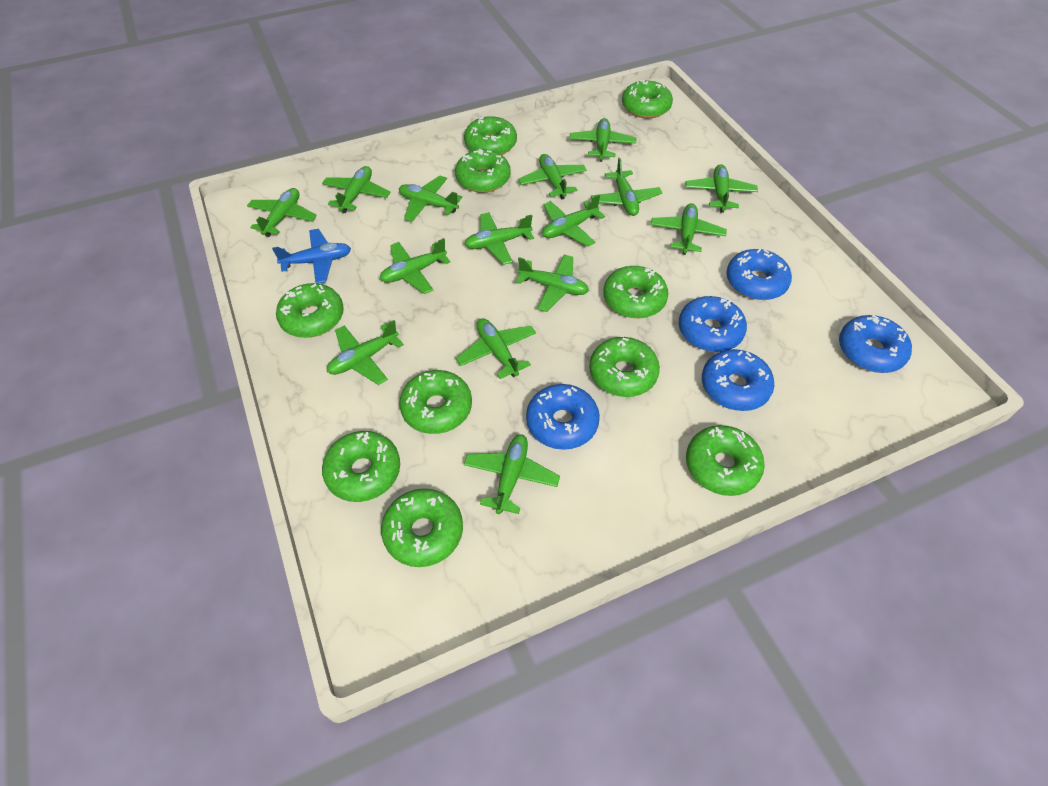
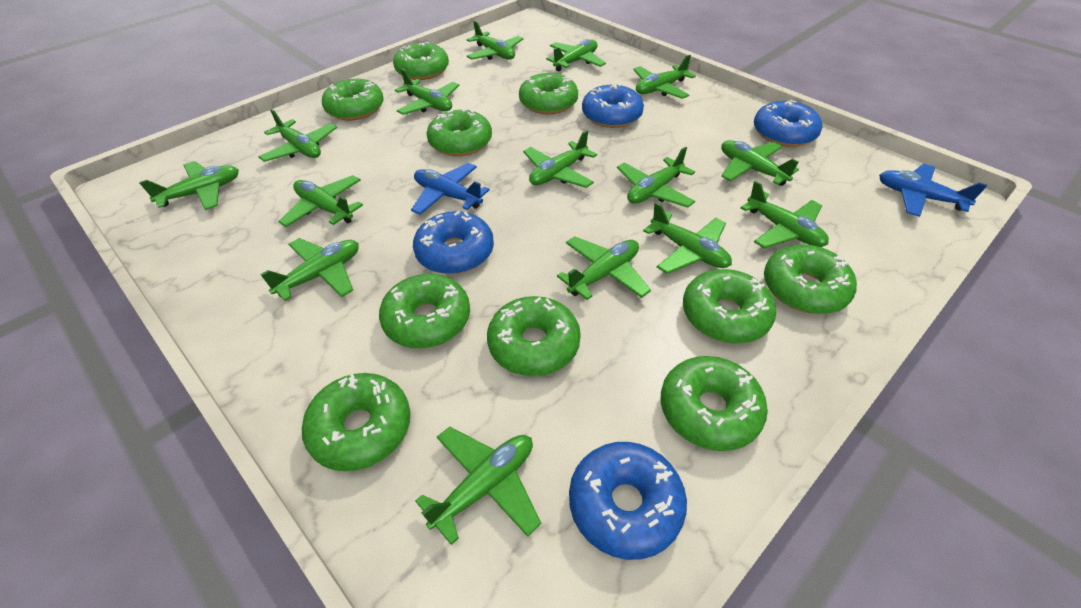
blue donut: 5 -> 4
blue plane: 1 -> 2

